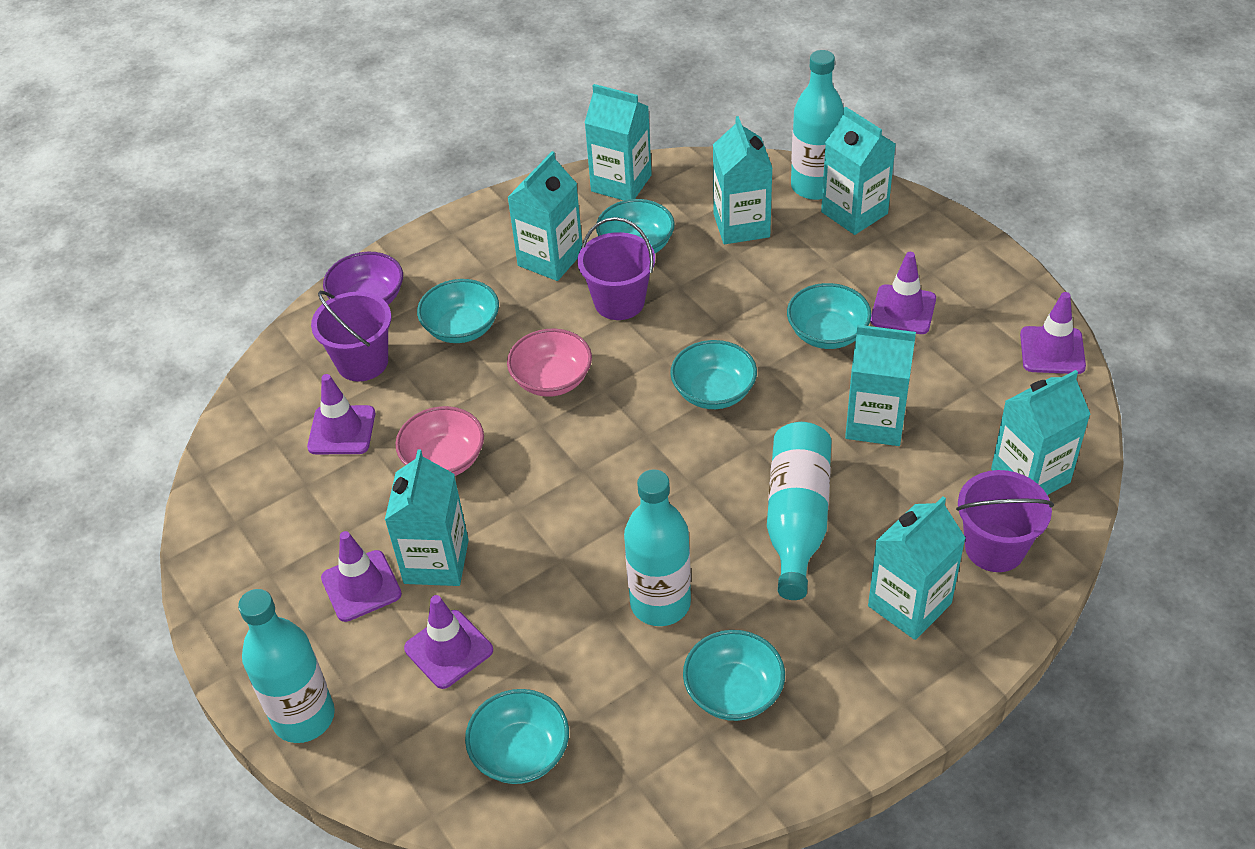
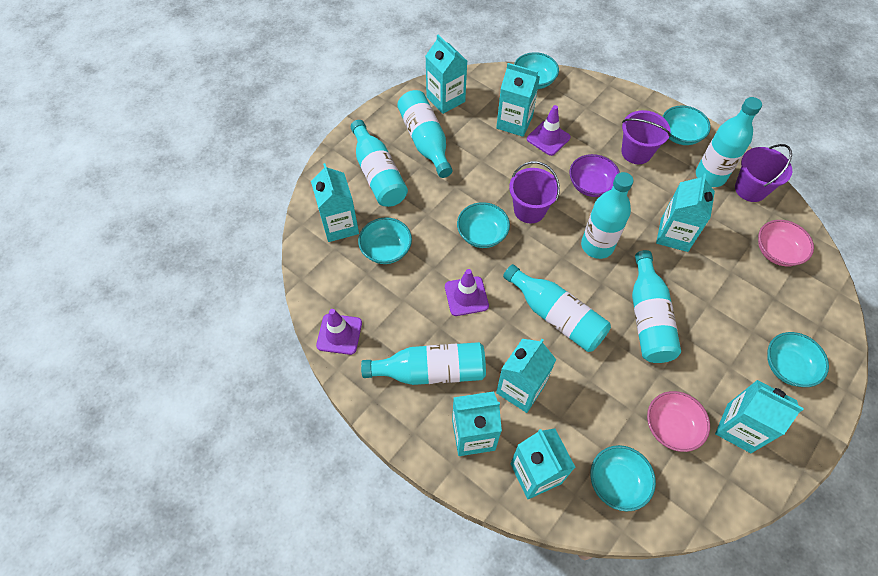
purple traffic cone: 5 -> 3
turquoise bottle: 4 -> 7

